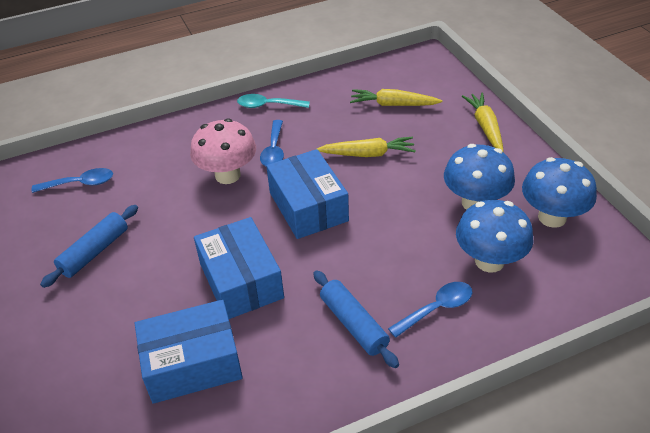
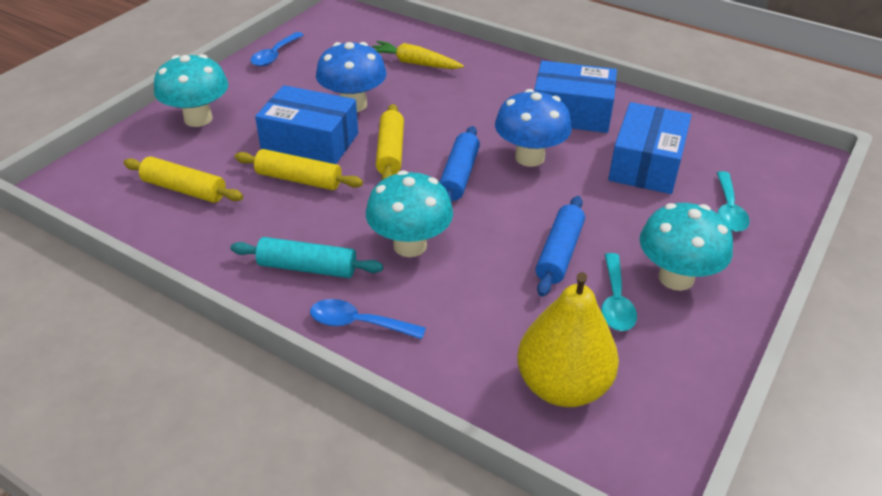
blue mushroom: 3 -> 2
blue spoon: 3 -> 2
pink mushroom: 1 -> 0
turquoise mushroom: 0 -> 3
turquoise rolling pin: 0 -> 1
turquoise spoon: 1 -> 2
yellow carrot: 3 -> 1
yellow pear: 0 -> 1
yellow rolling pin: 0 -> 3

